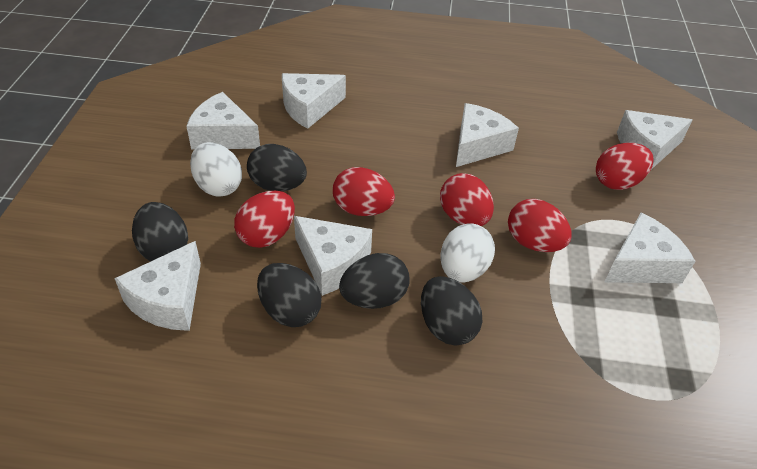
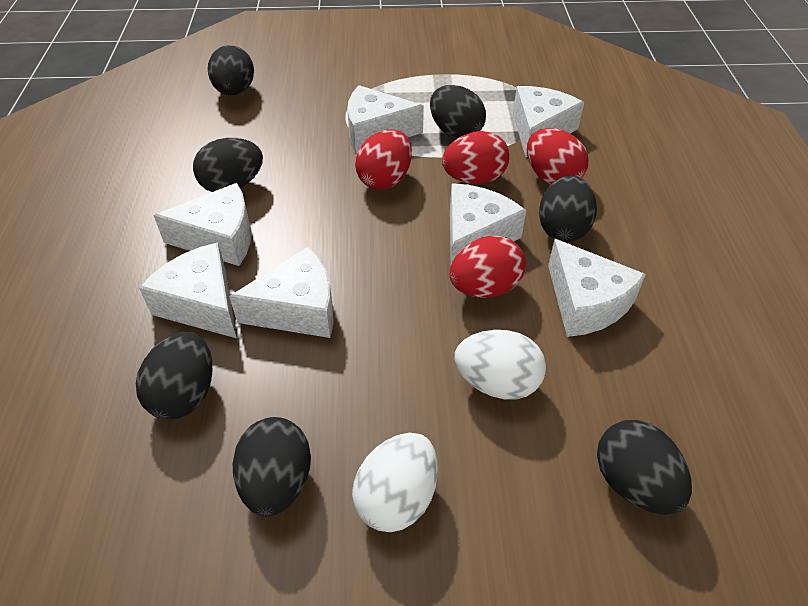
black egg: 5 -> 7
red egg: 5 -> 4

